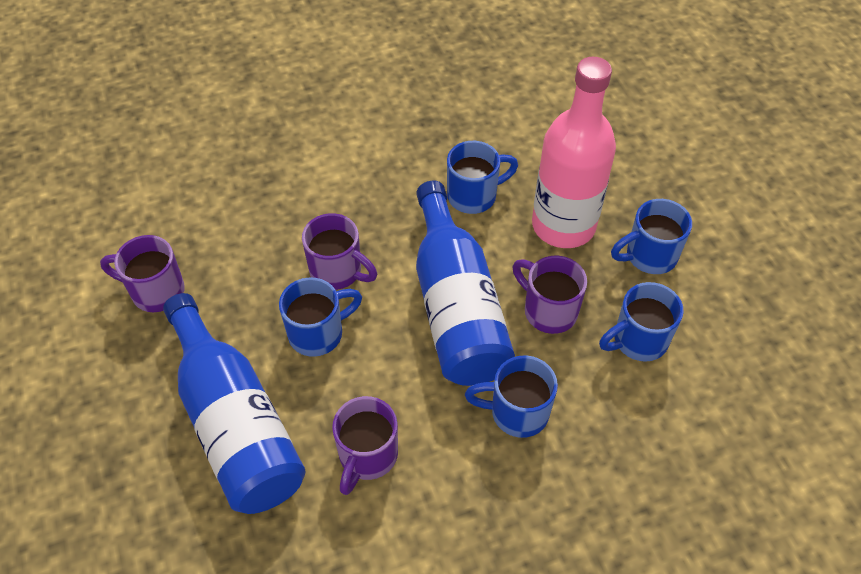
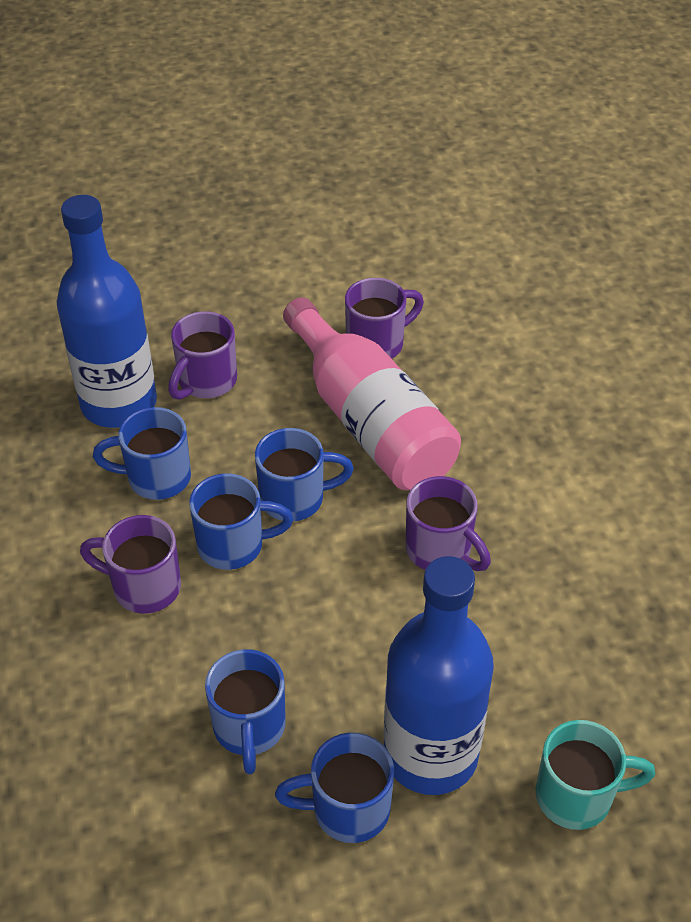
turquoise mug: 0 -> 1

